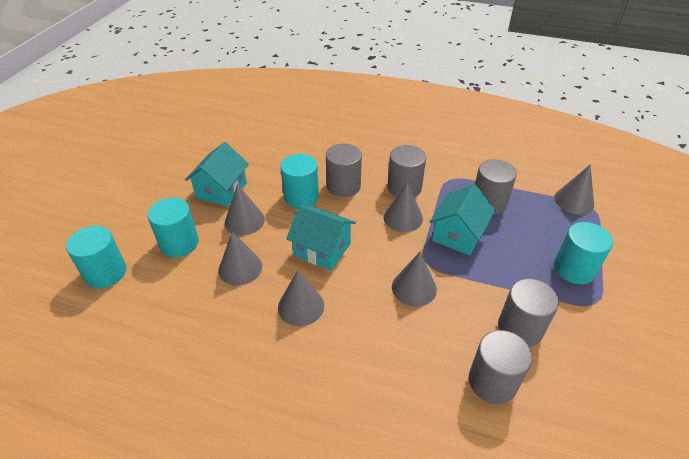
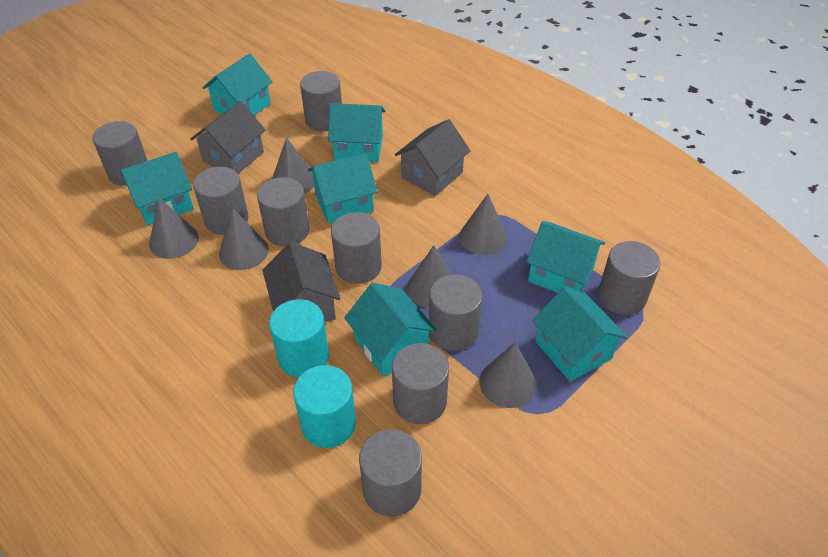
grey cylinder: 5 -> 9
grey house: 0 -> 3
turquoise cylinder: 4 -> 2
turquoise house: 3 -> 7

